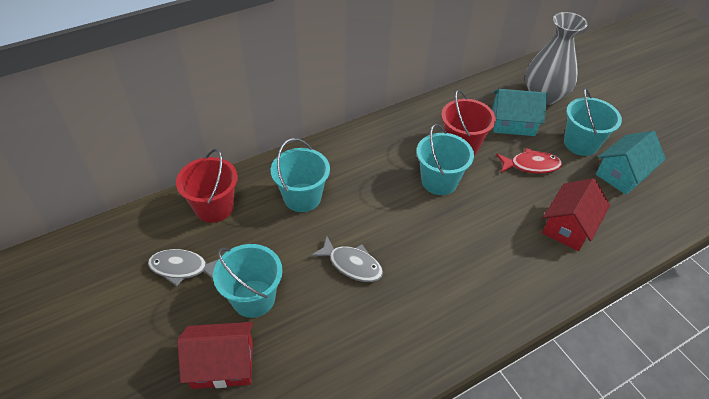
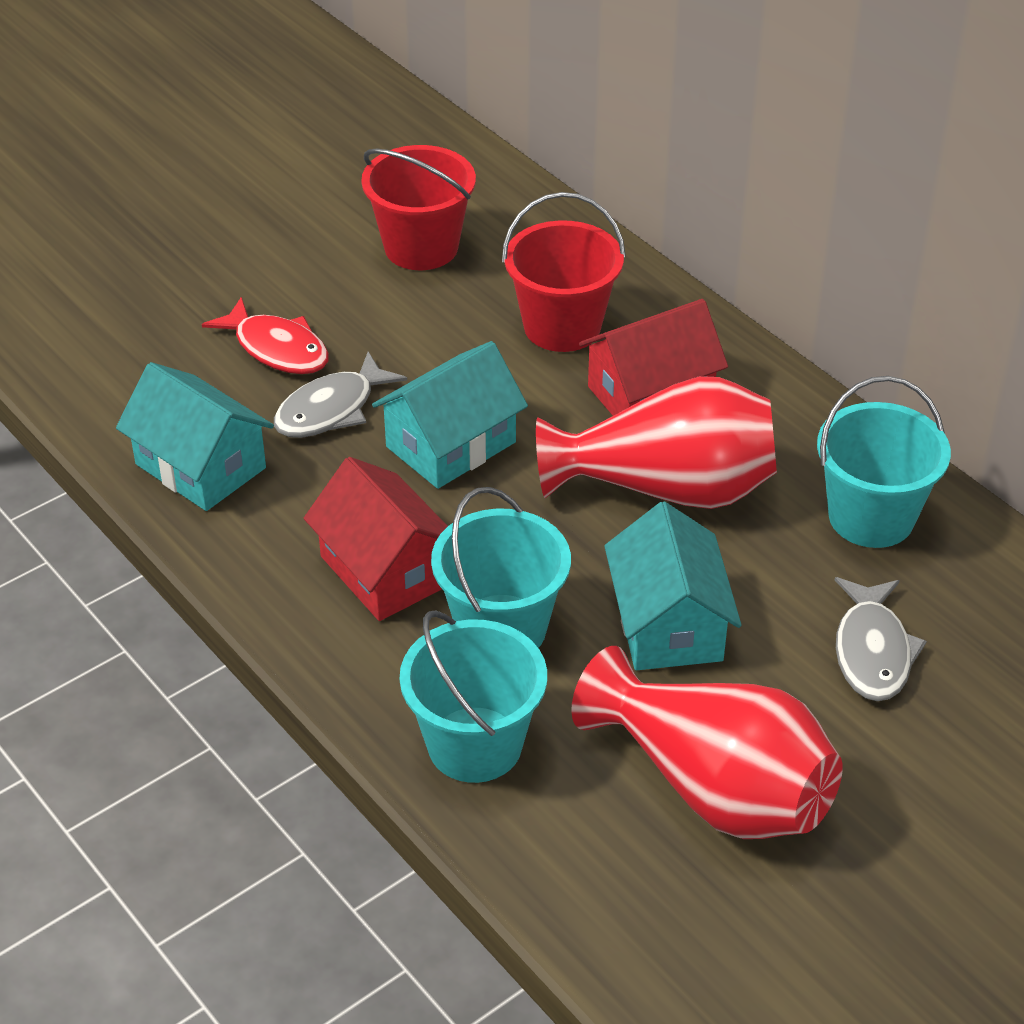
grey vase: 1 -> 0
red vase: 0 -> 2
turquoise bucket: 4 -> 3
turquoise house: 2 -> 3

